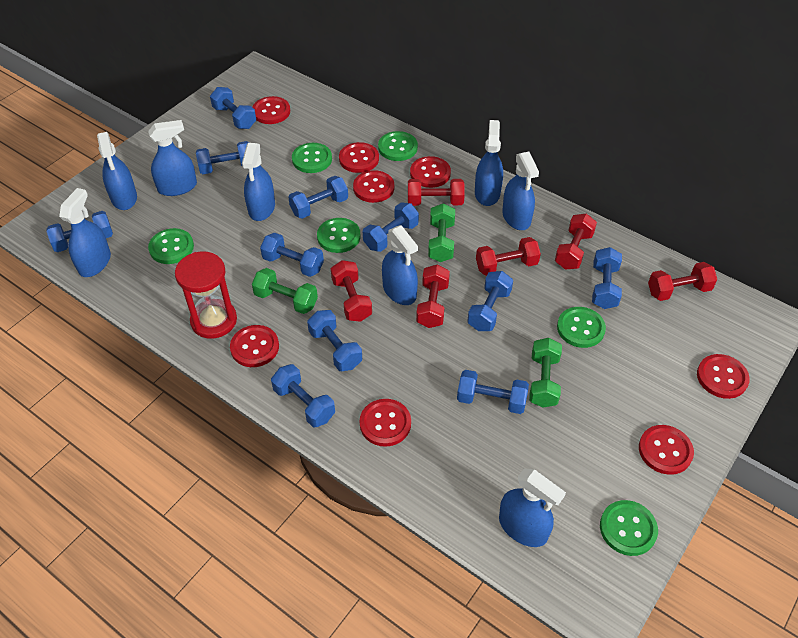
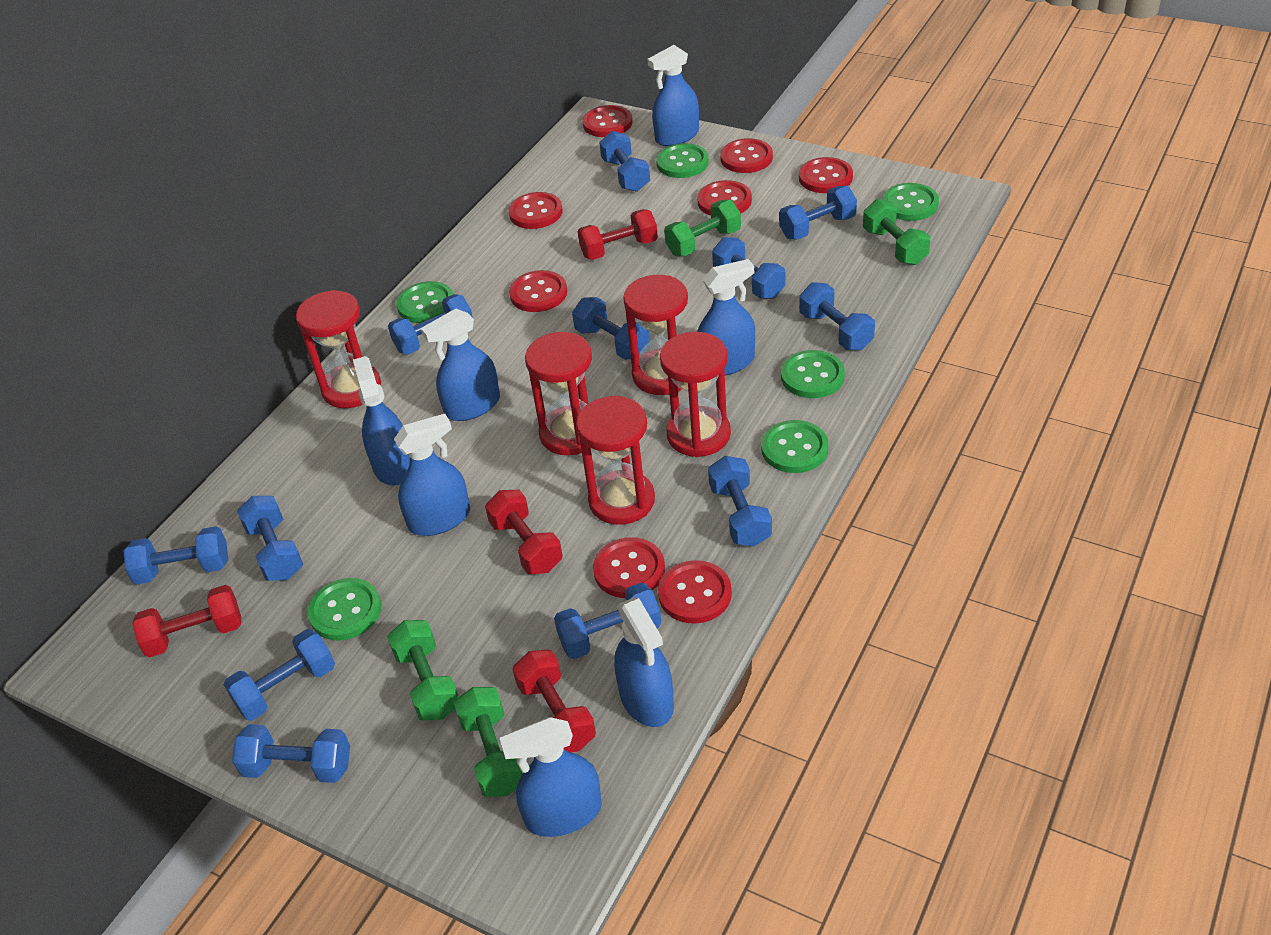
blue dumbbell: 11 -> 12
blue spray bottle: 8 -> 7
green dumbbell: 3 -> 4
red dumbbell: 6 -> 4
red hourglass: 1 -> 5

